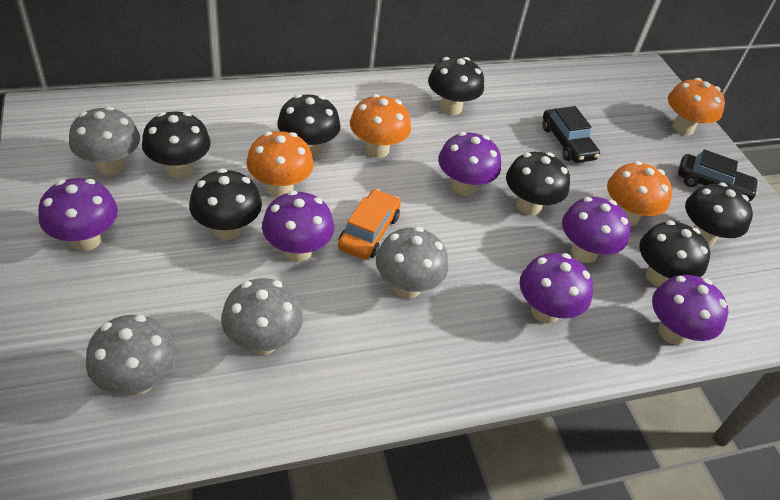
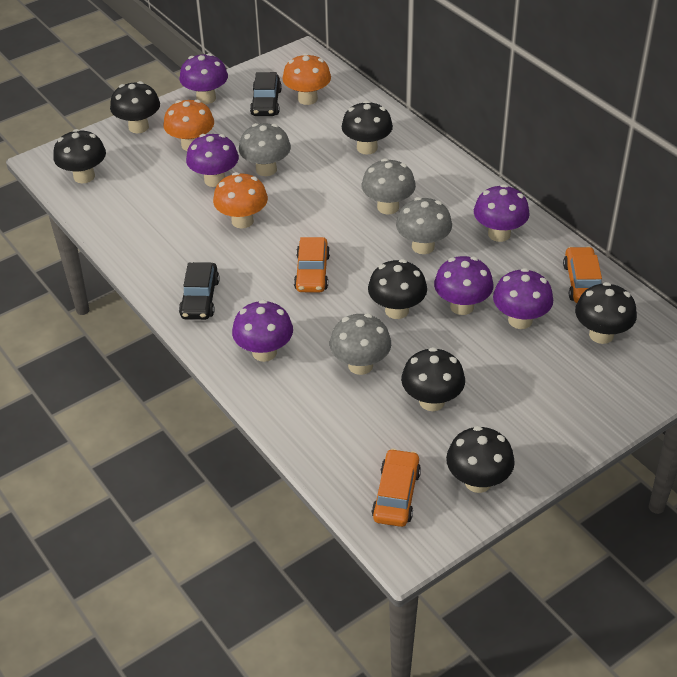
orange car: 1 -> 3
orange mushroom: 4 -> 3

